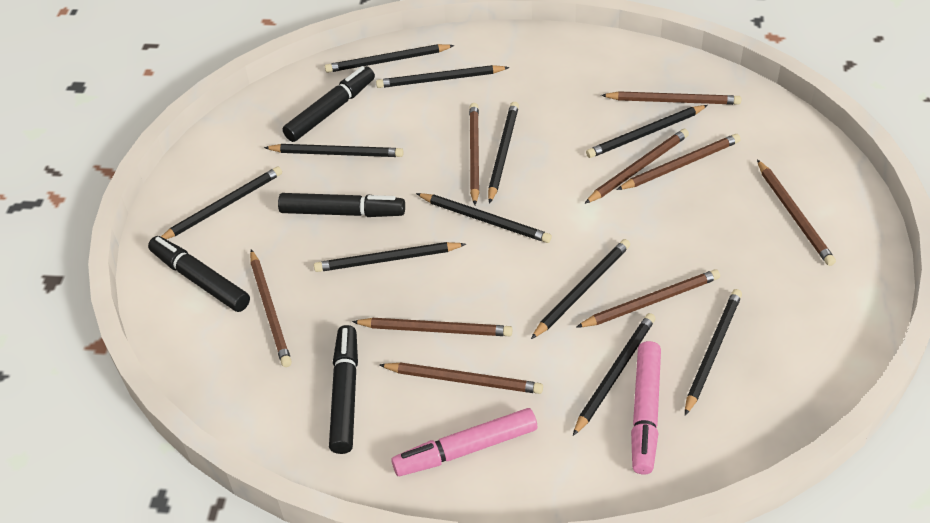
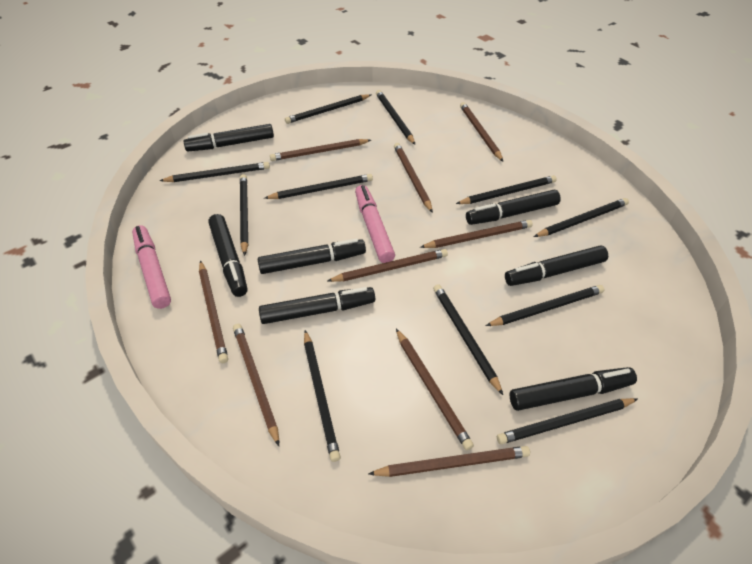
black marker: 4 -> 7

